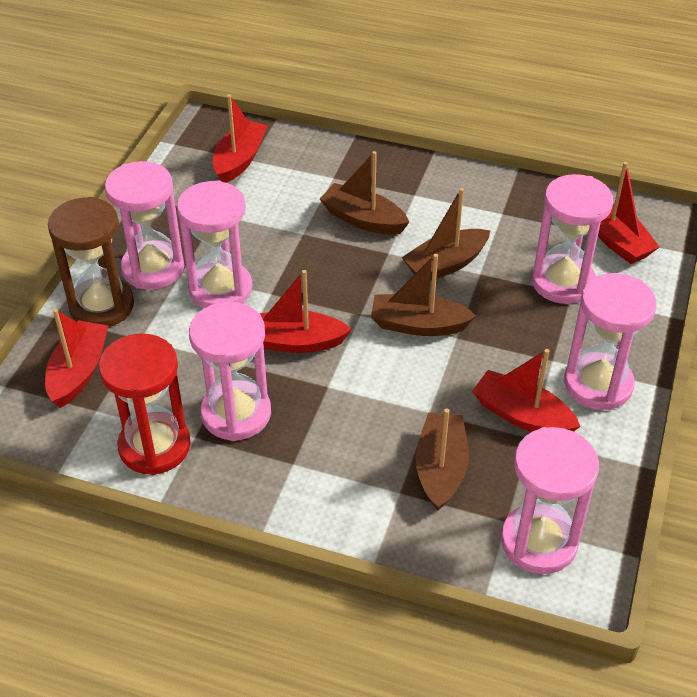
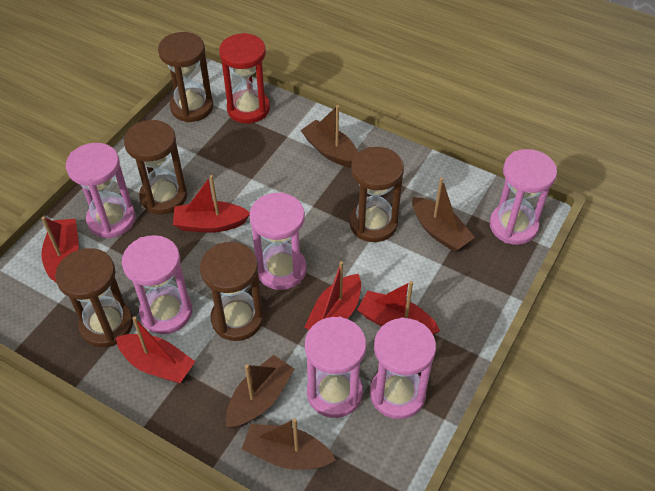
brown hourglass: 1 -> 5

